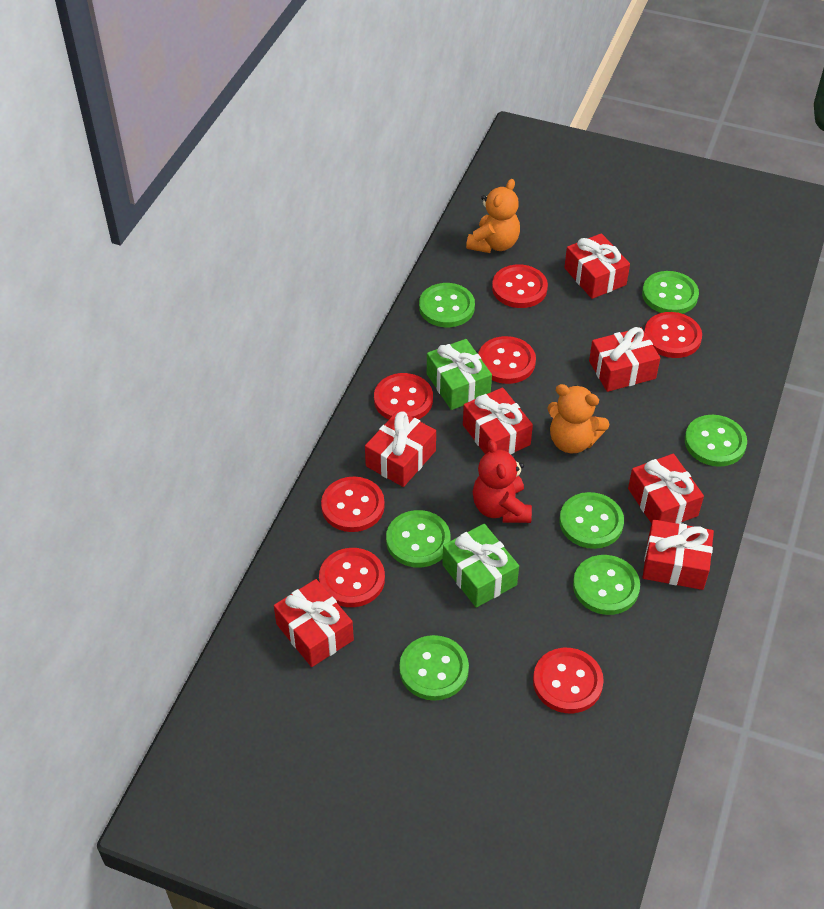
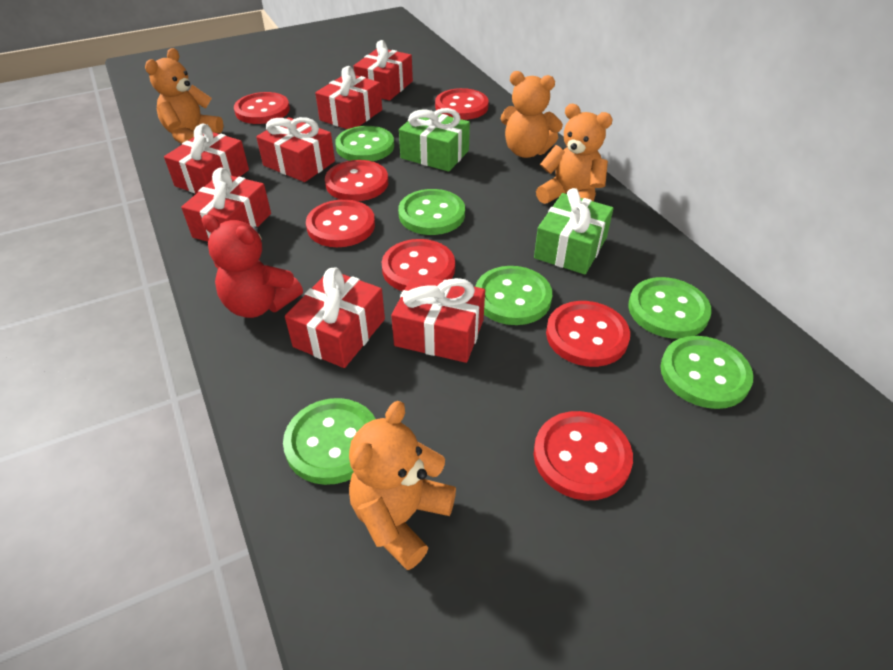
green button: 7 -> 6
orange teddy bear: 2 -> 4

